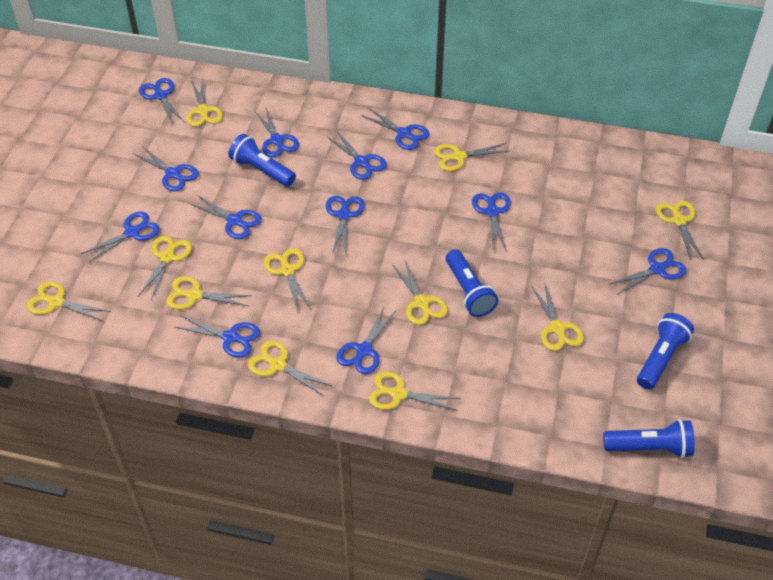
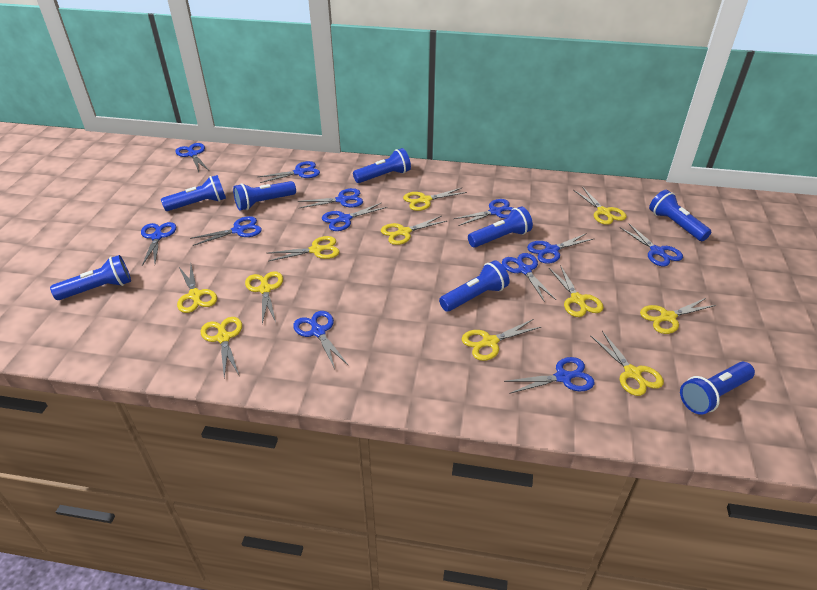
blue flashlight: 4 -> 8

